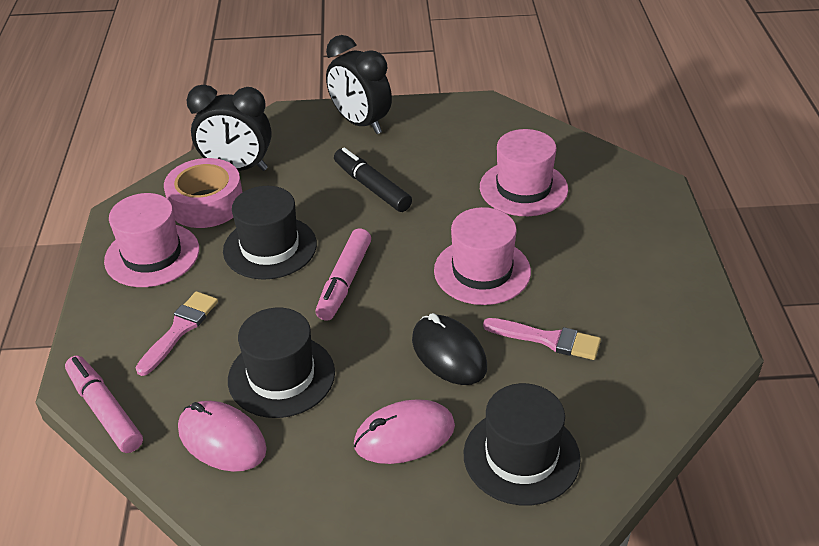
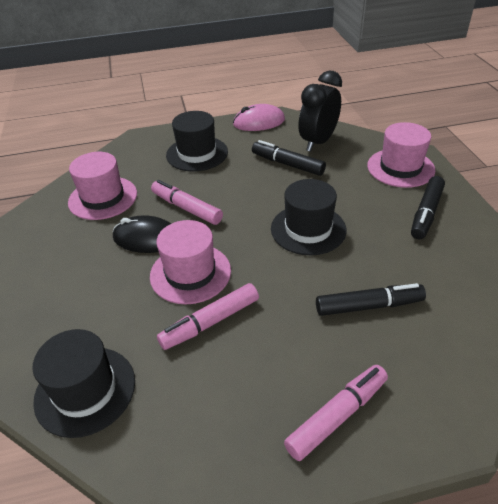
black clock: 2 -> 1
black marker: 1 -> 3
pink brush: 2 -> 0
pink marker: 2 -> 3
pink mouse: 2 -> 1
pink tape: 1 -> 0

